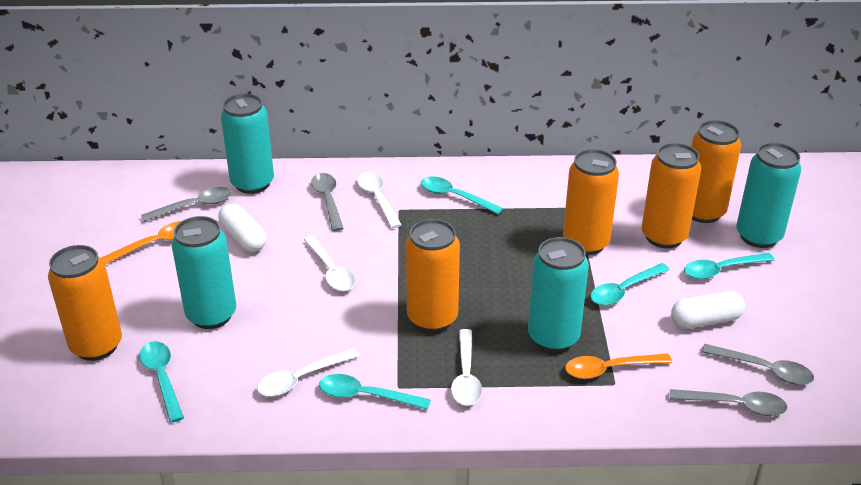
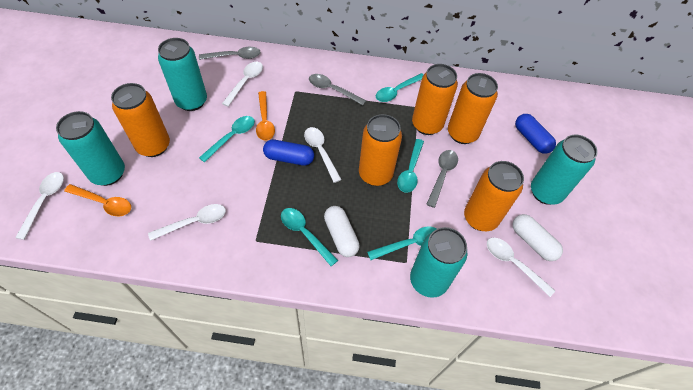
blue capsule: 0 -> 2
grey spoon: 4 -> 3
white spoon: 4 -> 5

